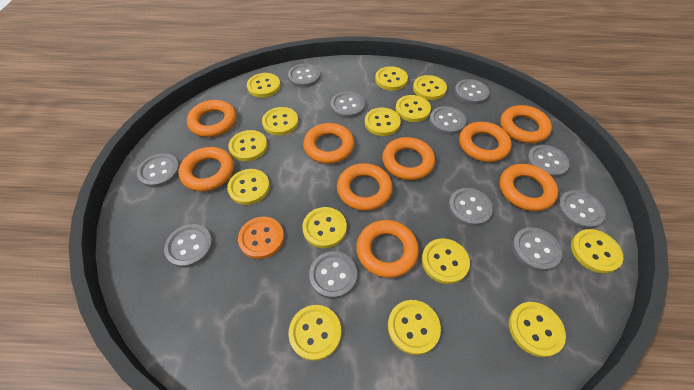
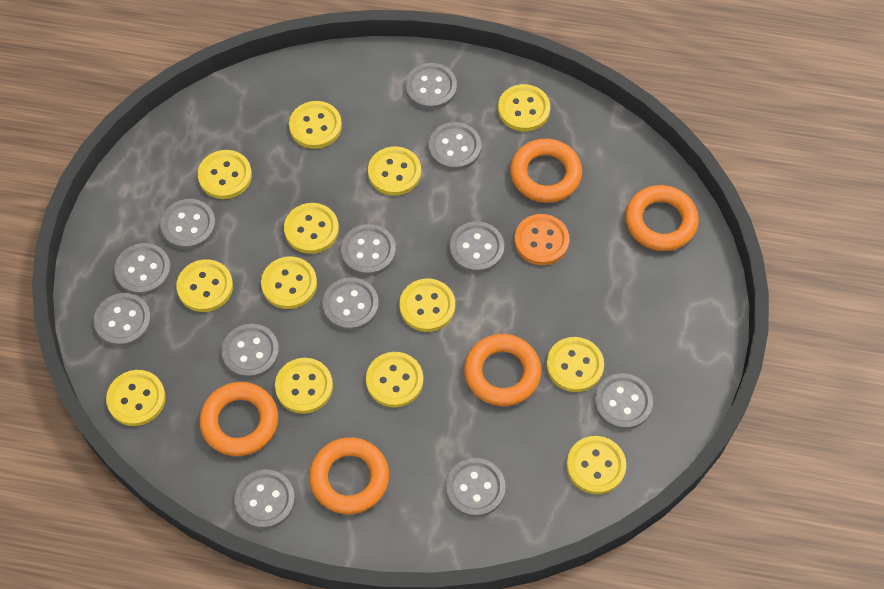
grey button: 11 -> 12
orange ring: 9 -> 5
yellow button: 14 -> 13

